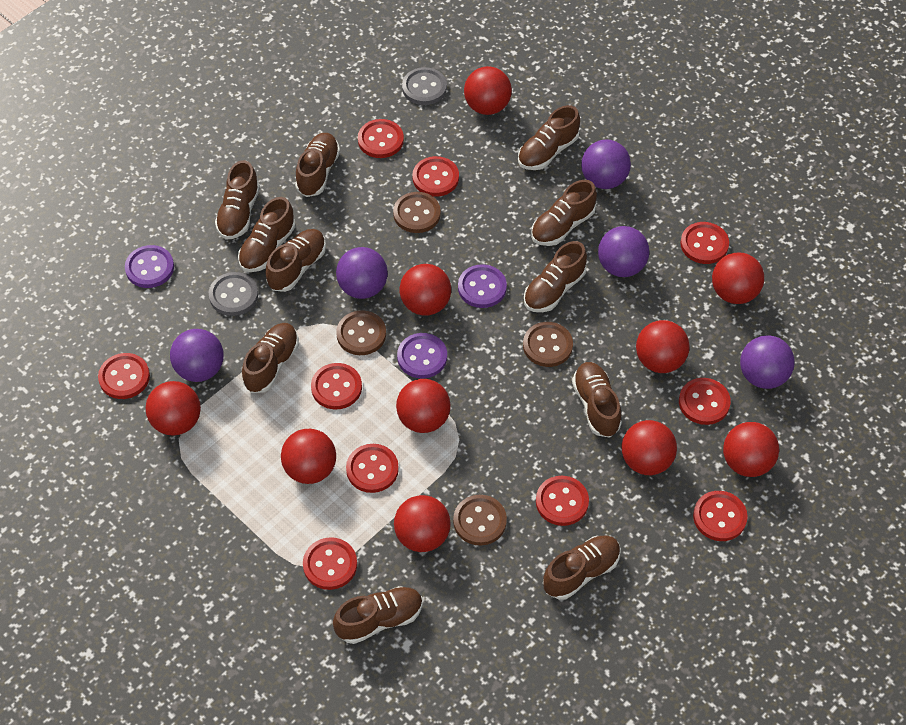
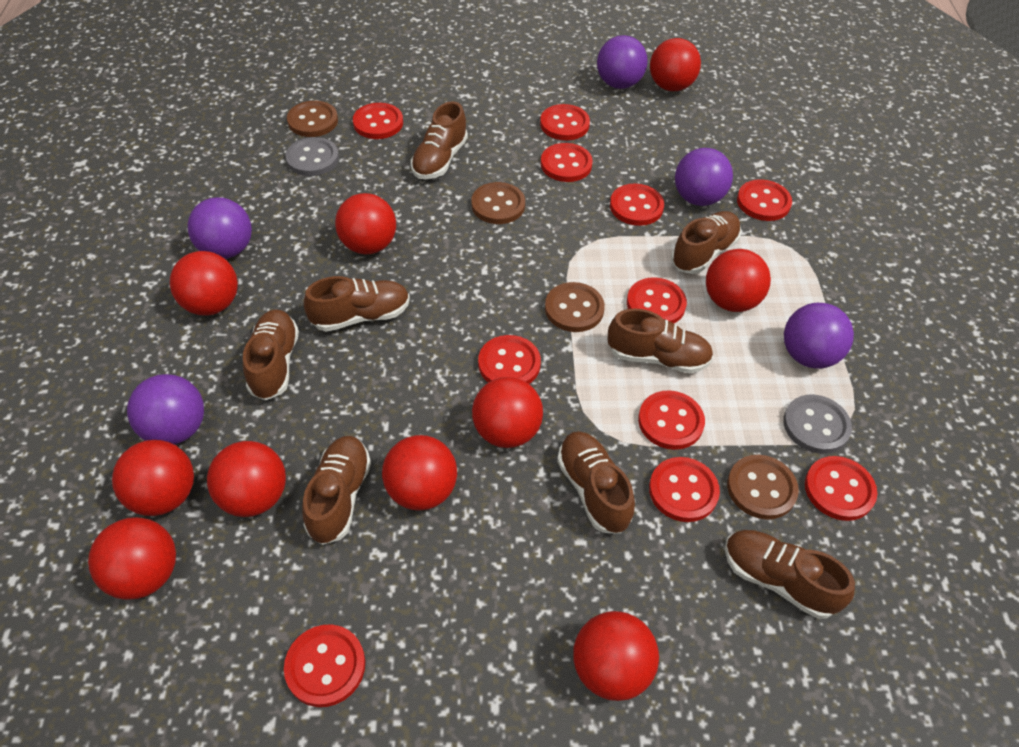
brown shoe: 11 -> 8
purple button: 3 -> 0
red button: 10 -> 11

